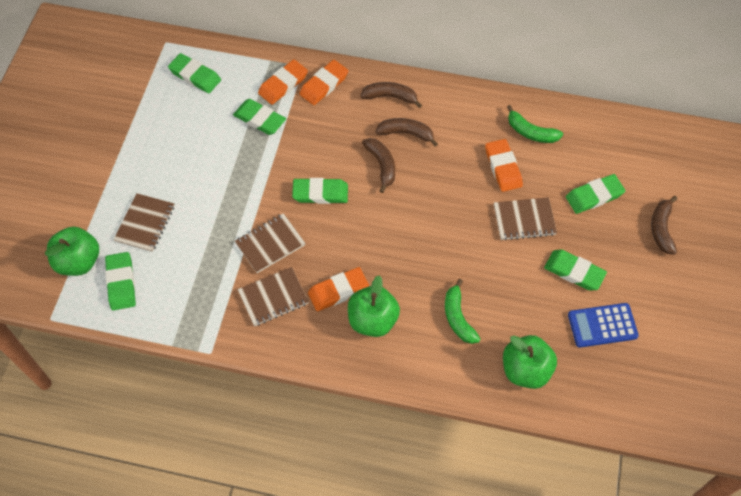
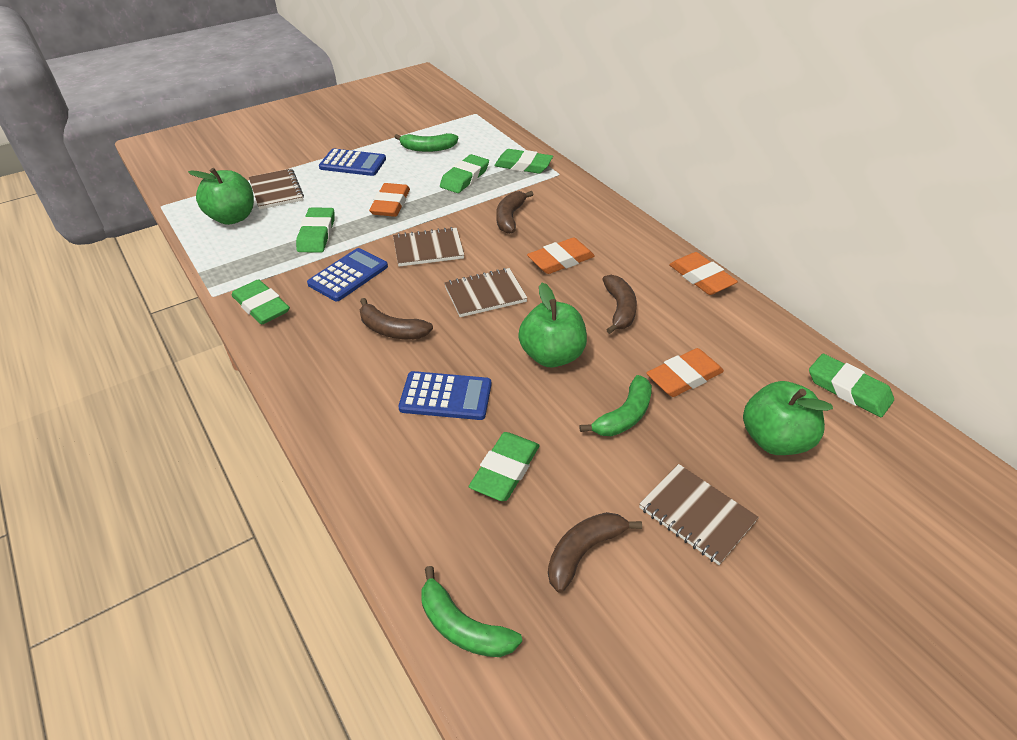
blue calculator: 1 -> 3
green banana: 2 -> 3

